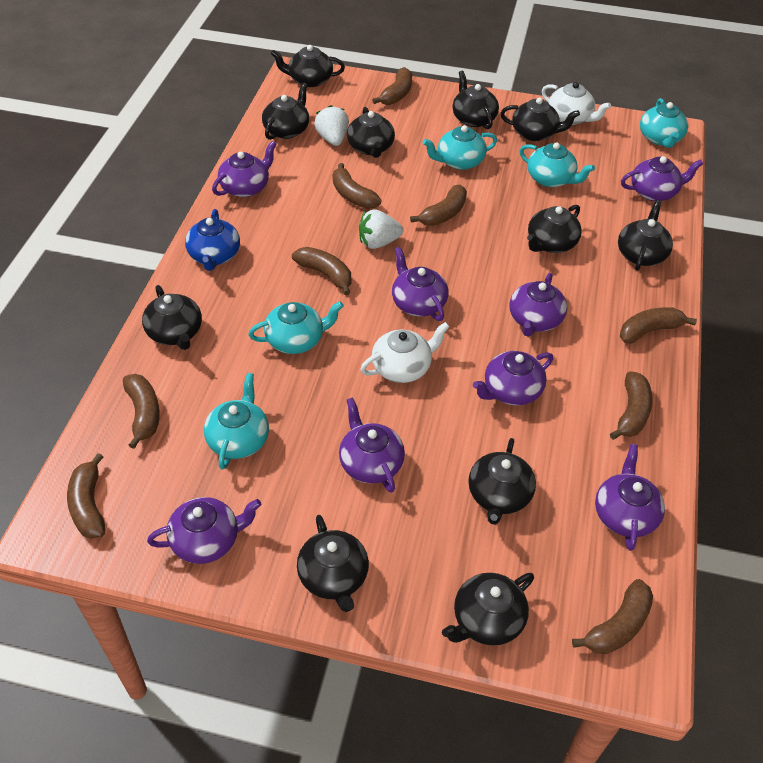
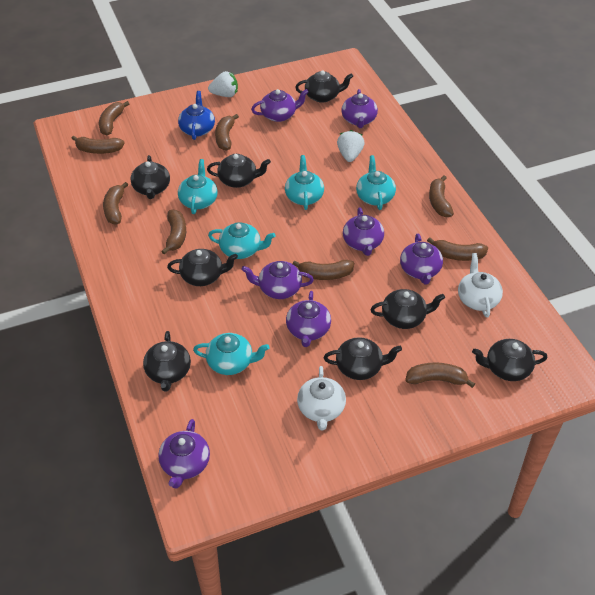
black teapot: 11 -> 8
purple teapot: 8 -> 7

